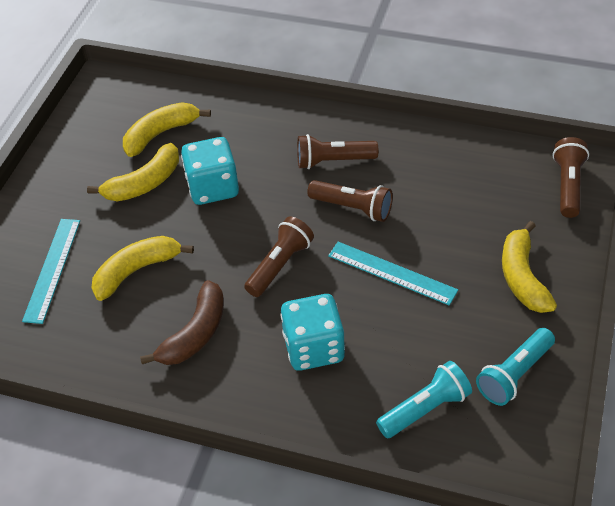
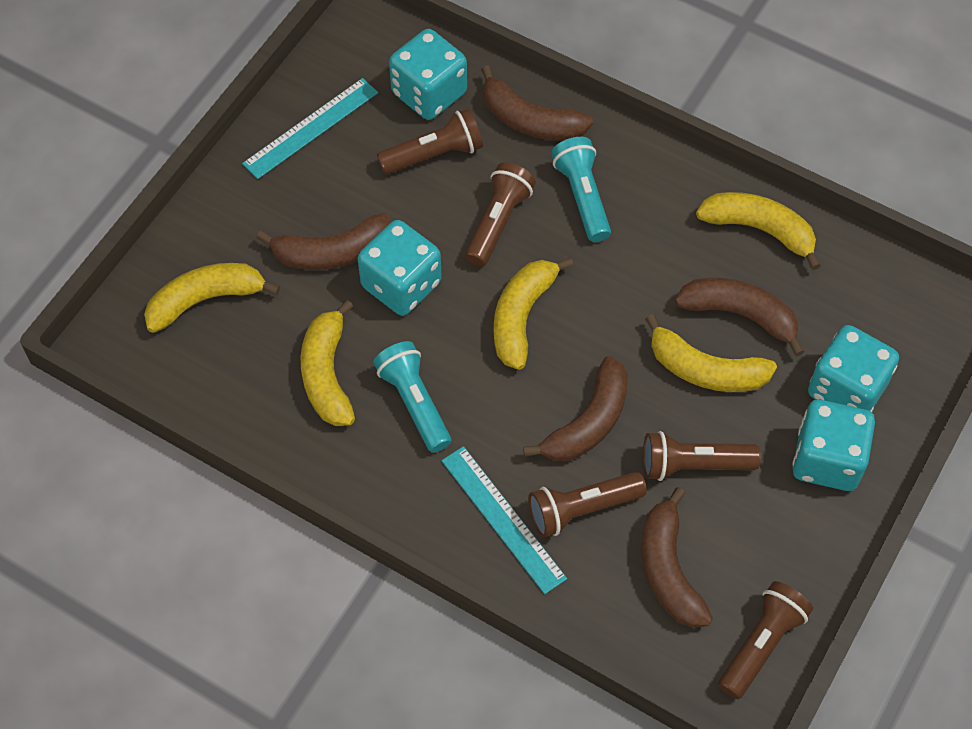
brown banana: 1 -> 5
brown flashlight: 4 -> 5
turquoise dice: 2 -> 4
yellow banana: 4 -> 5

